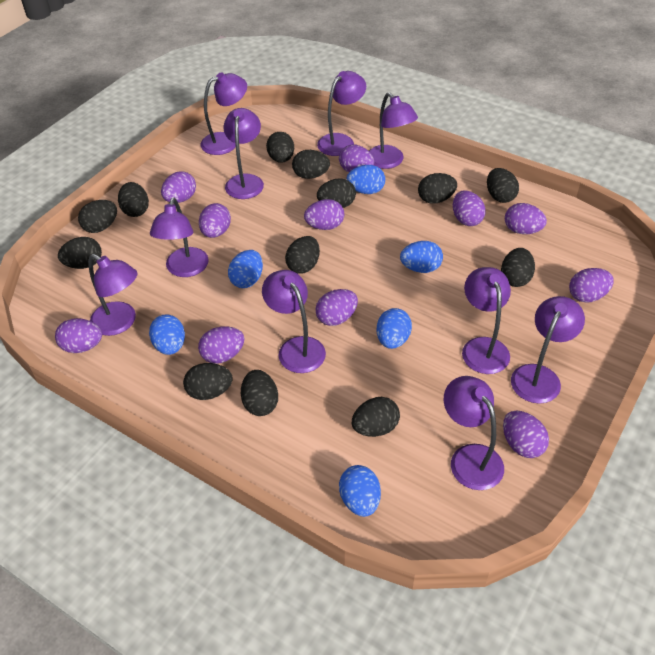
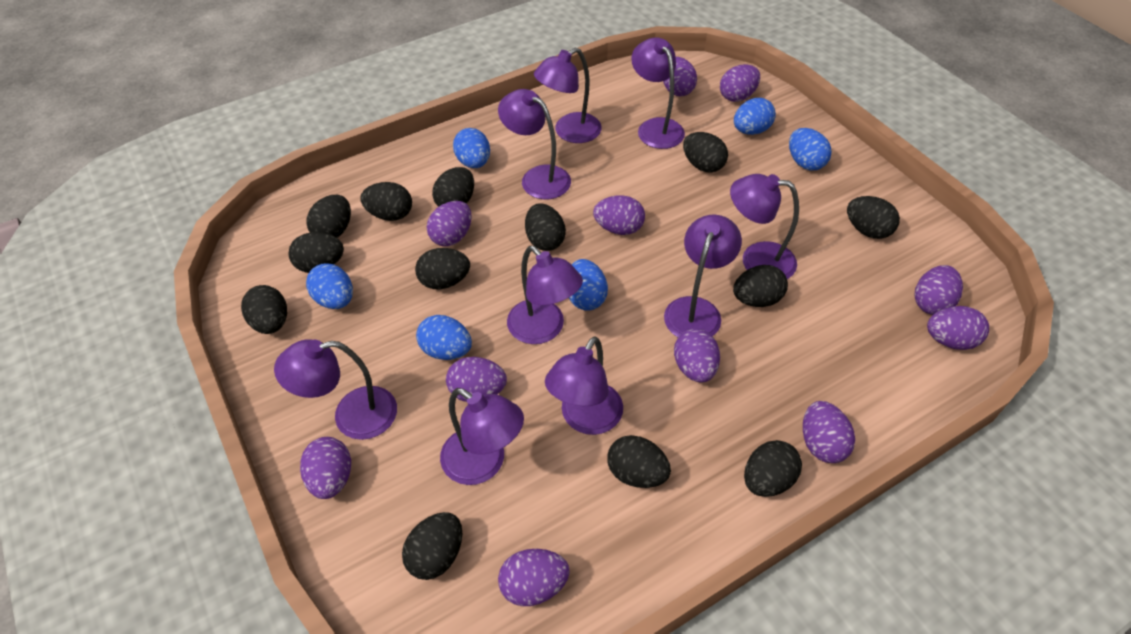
purple lamp: 10 -> 9

